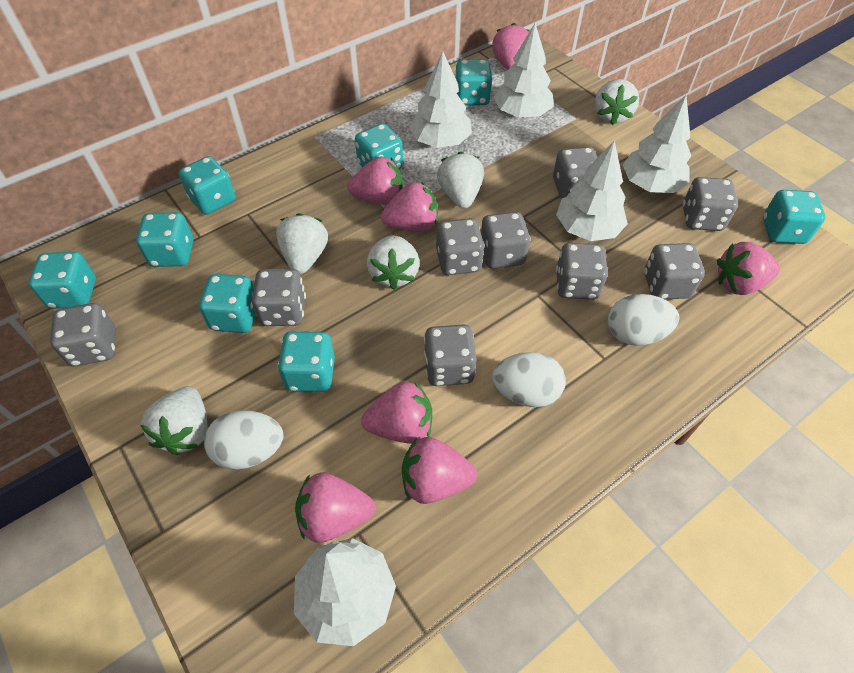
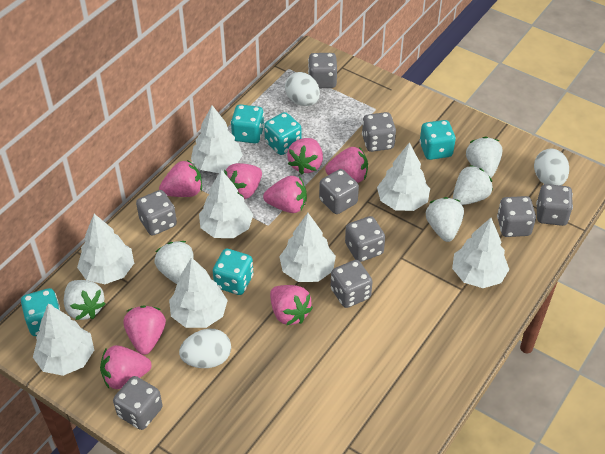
pink strawberry: 7 -> 8
turquoise dice: 8 -> 5
white tree: 5 -> 8

